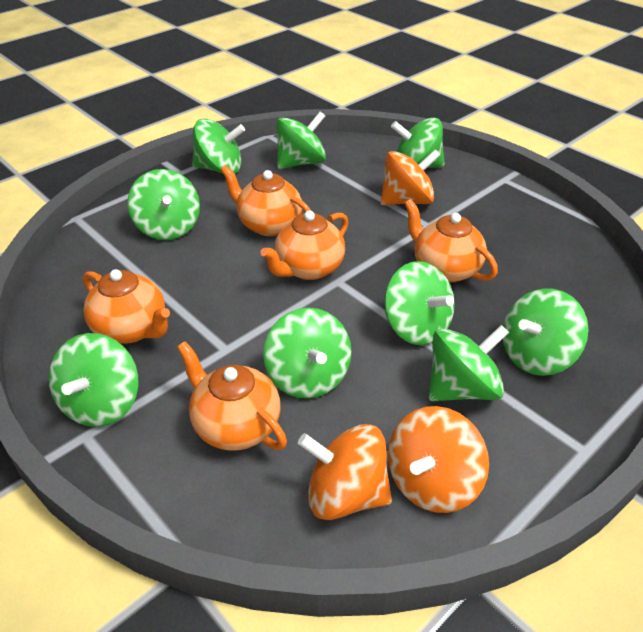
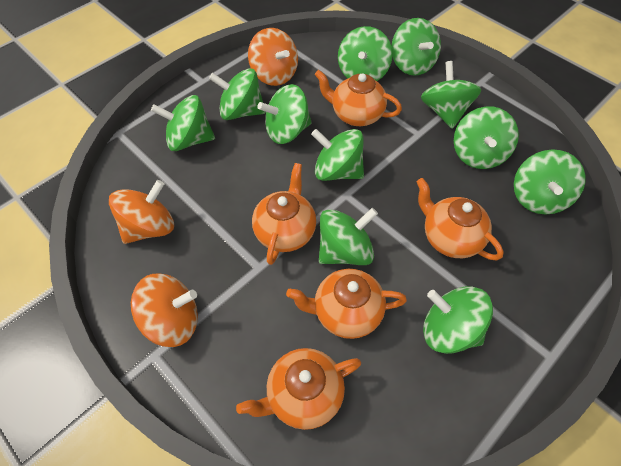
green spinning top: 9 -> 11

